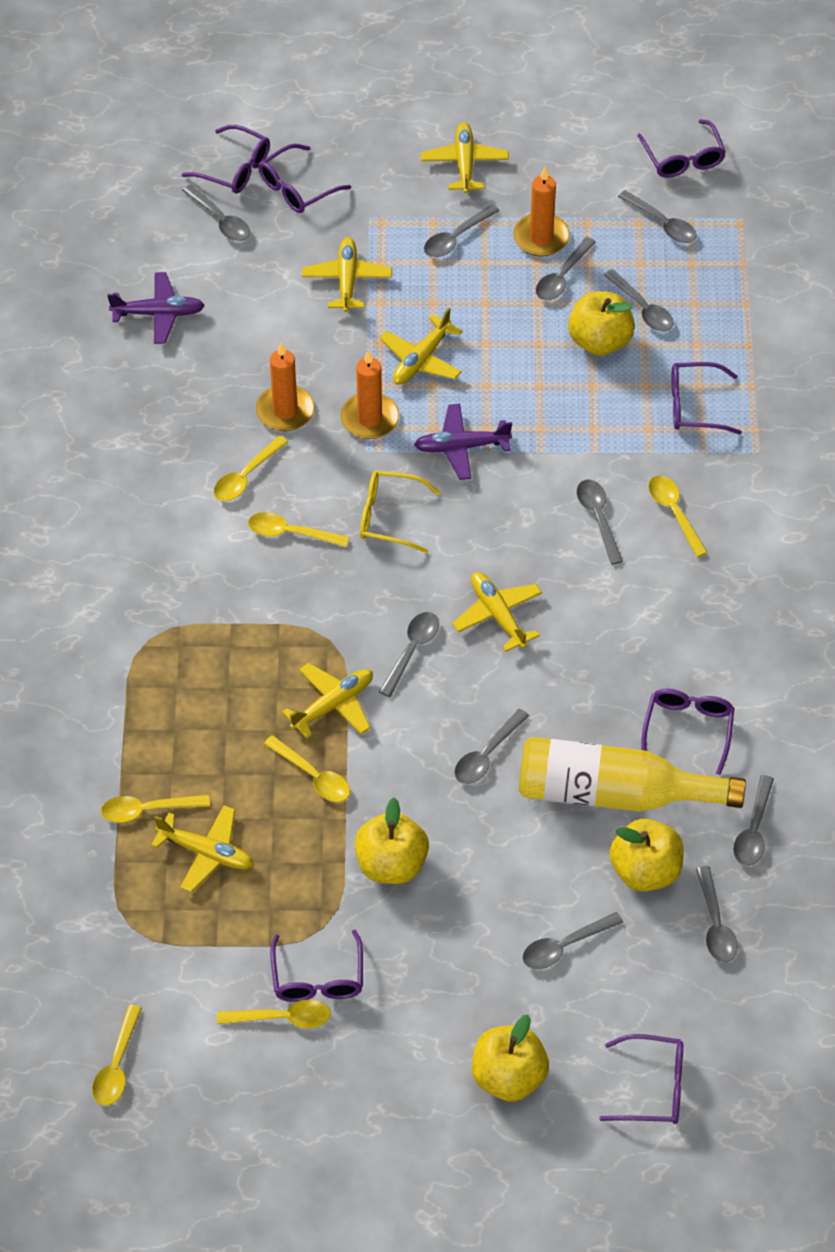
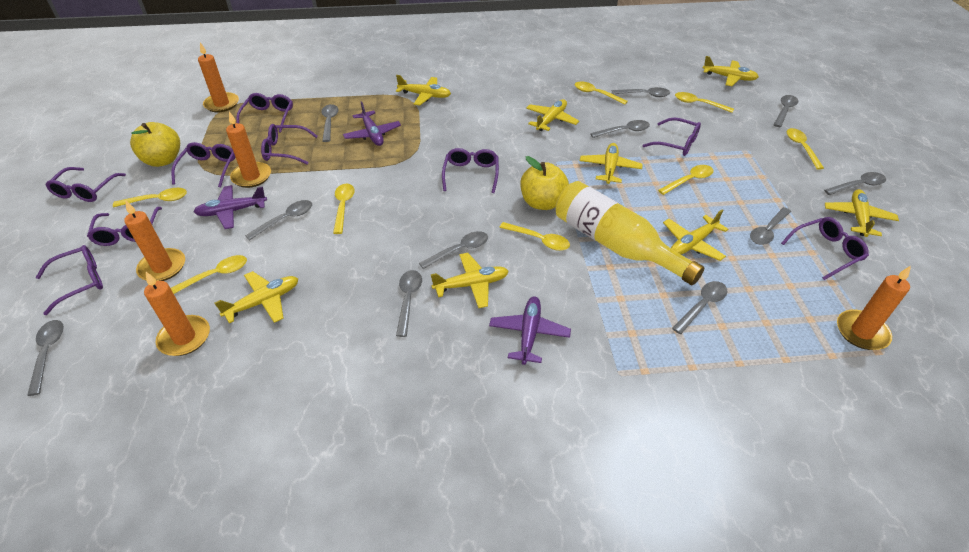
orange candle: 3 -> 5
purple glasses: 7 -> 9
purple plane: 2 -> 3
yellow apple: 4 -> 2
yellow glasses: 1 -> 0
yellow plane: 6 -> 8
yellow spoon: 7 -> 8

